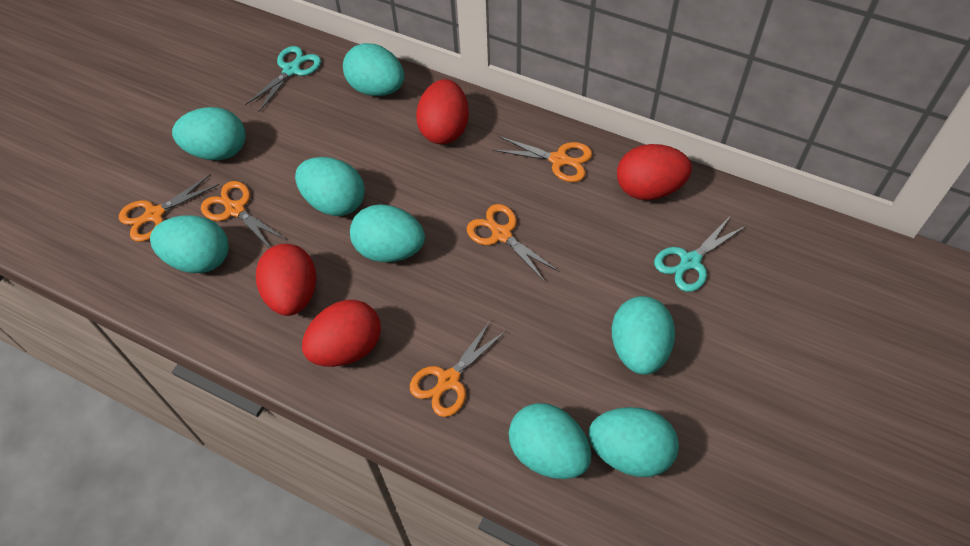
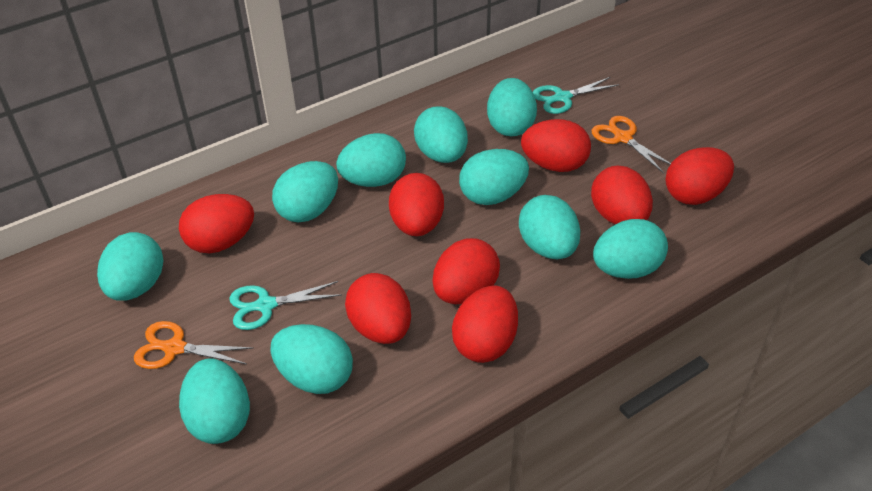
orange scissors: 5 -> 2
red egg: 4 -> 8
turquoise egg: 8 -> 10

